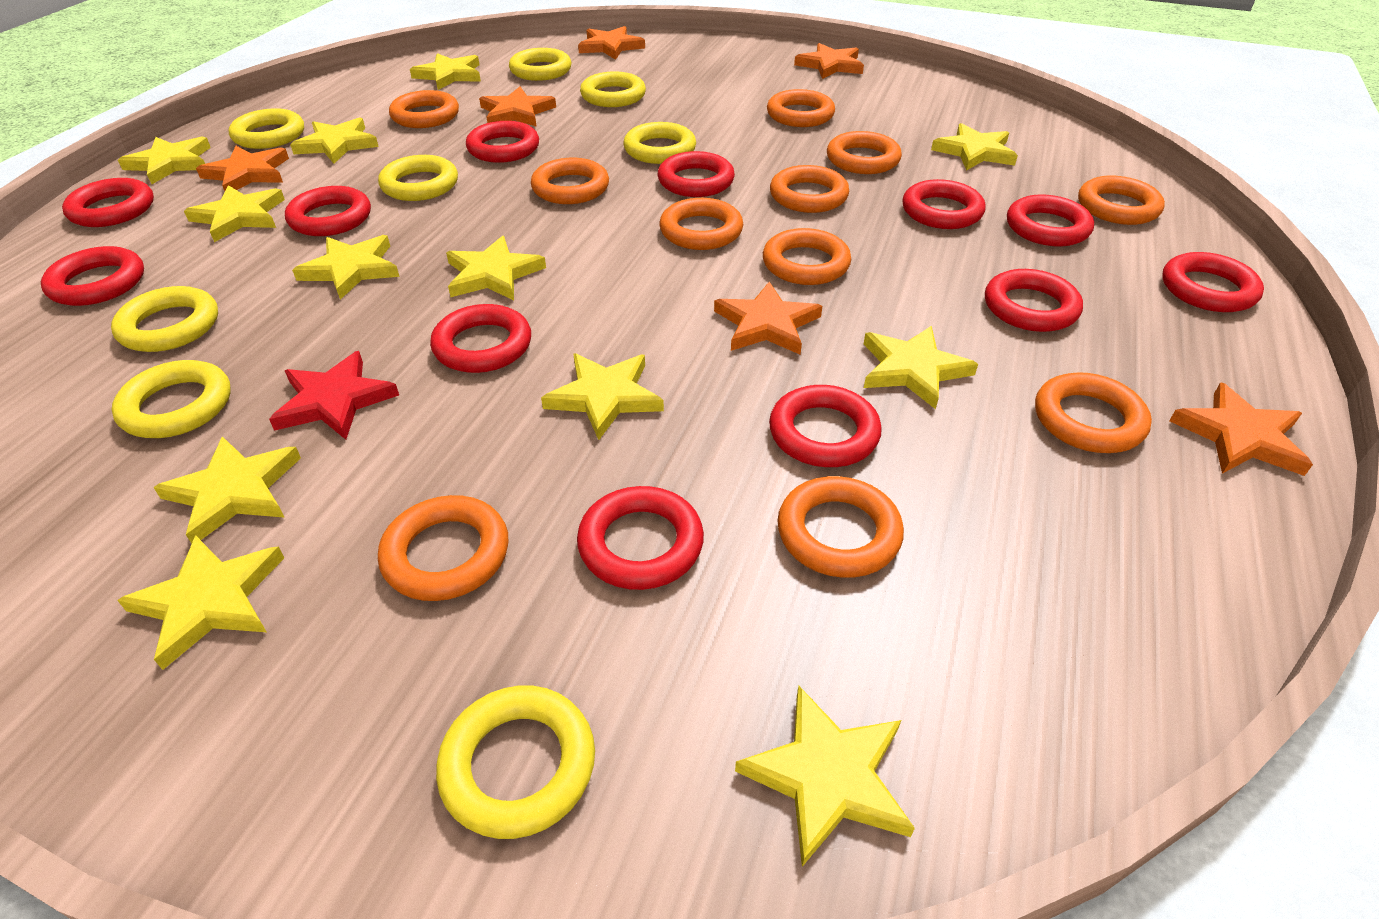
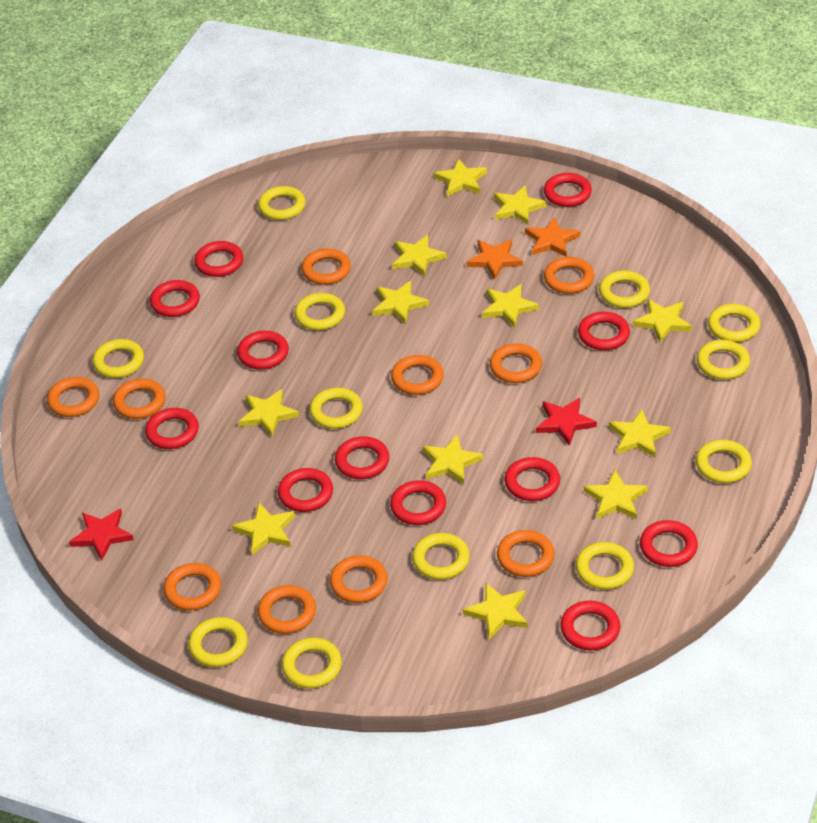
orange ring: 11 -> 10
orange star: 6 -> 2
red star: 1 -> 2
yellow ring: 8 -> 12

